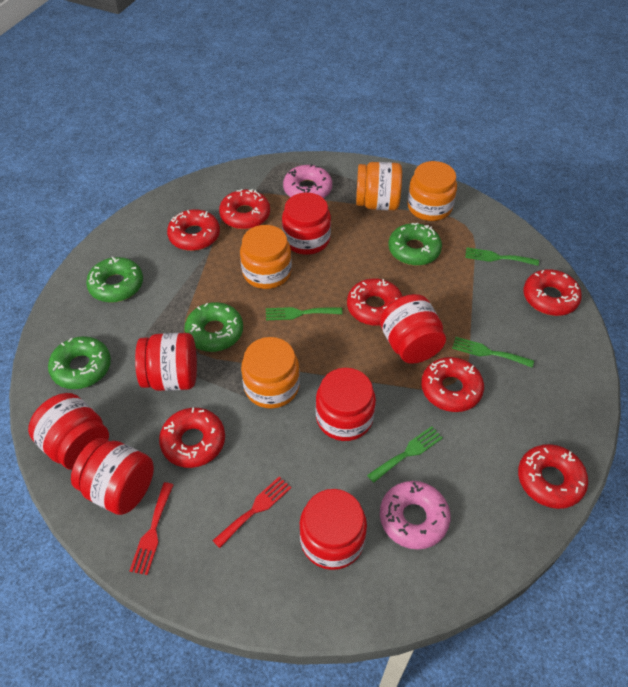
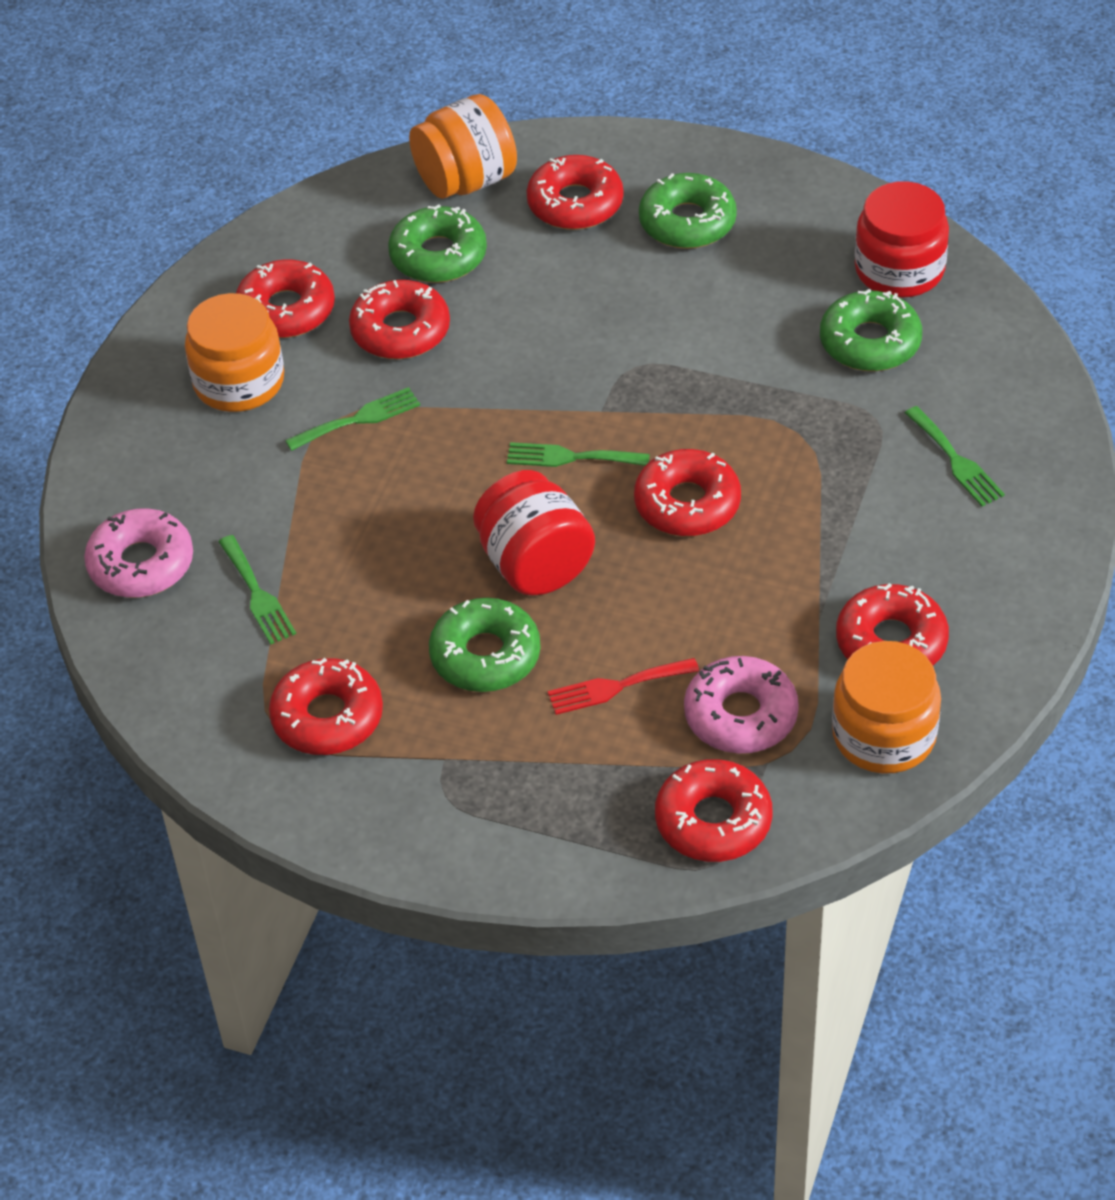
orange jar: 4 -> 3
red fork: 2 -> 1
red jar: 7 -> 2

